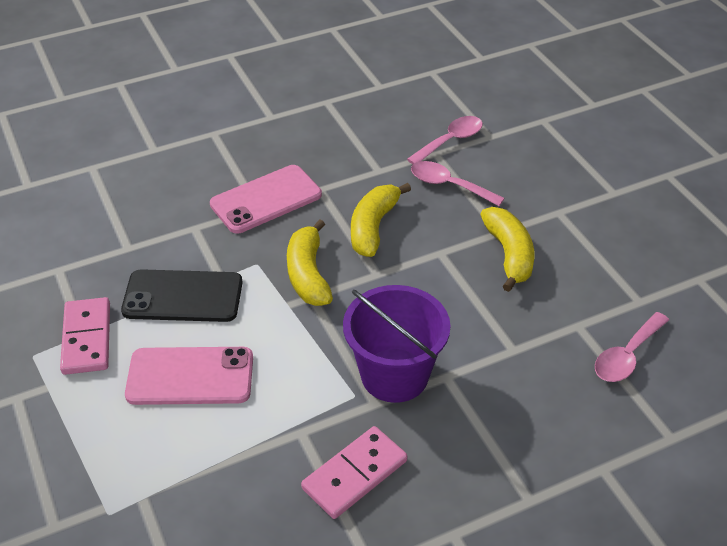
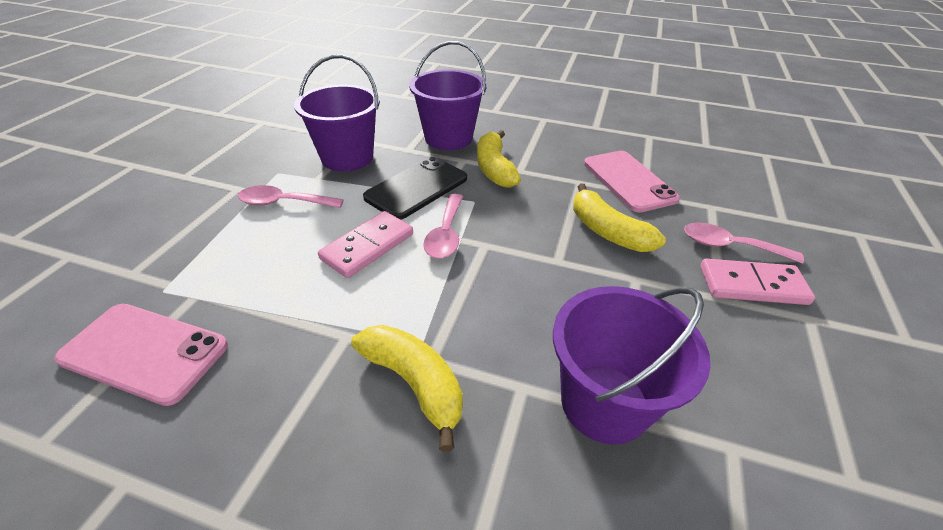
purple bucket: 1 -> 3

